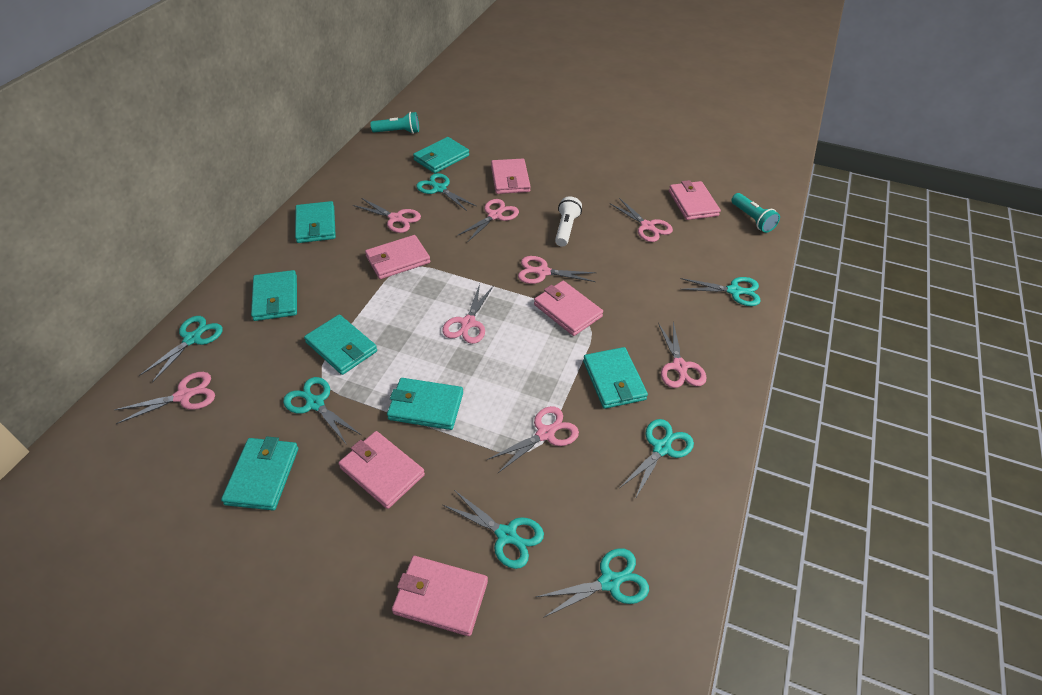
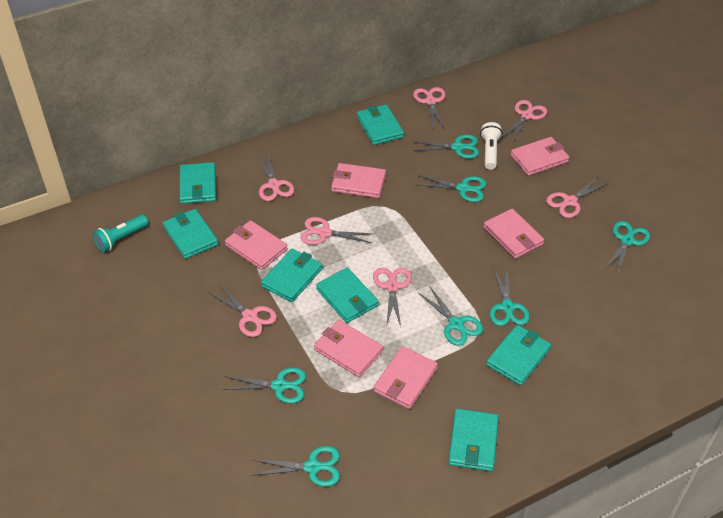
pink scissors: 8 -> 7
turquoise flashlight: 2 -> 1

